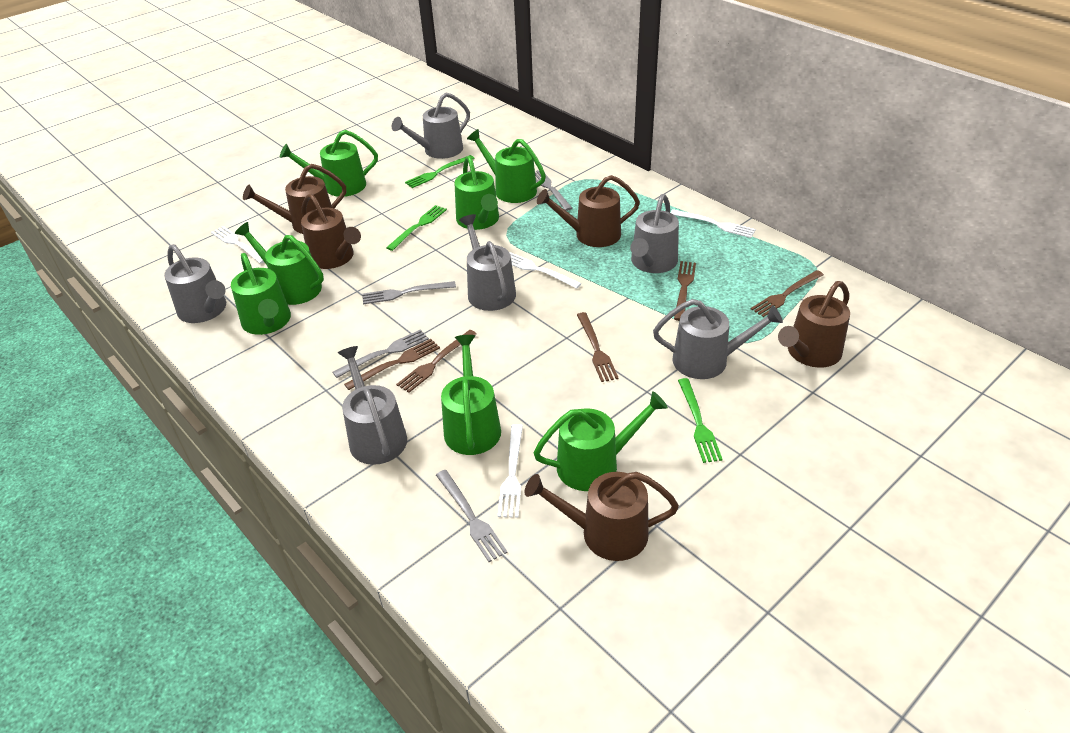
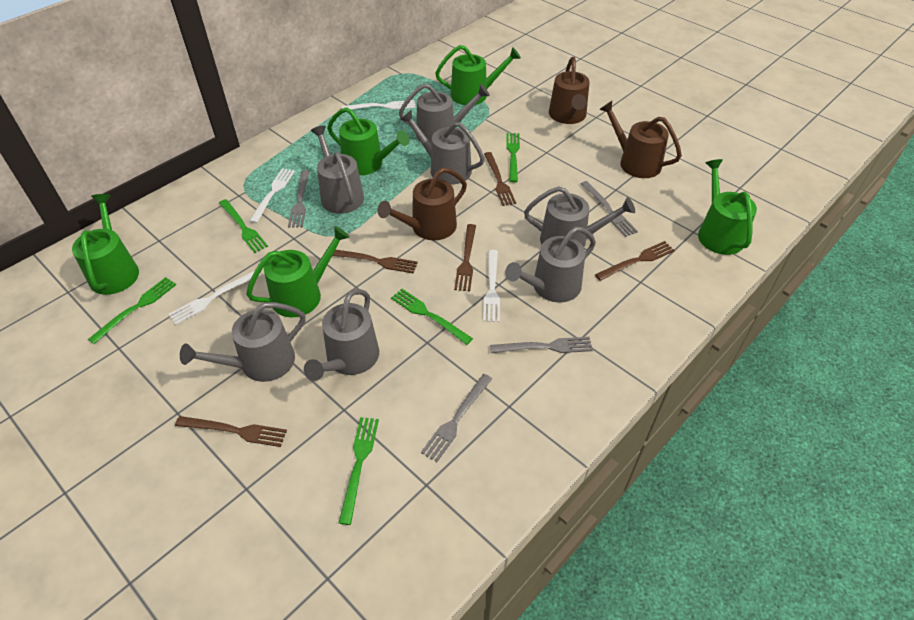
brown watering can: 5 -> 3
green fork: 3 -> 5
green watering can: 7 -> 5
grey watering can: 6 -> 7

